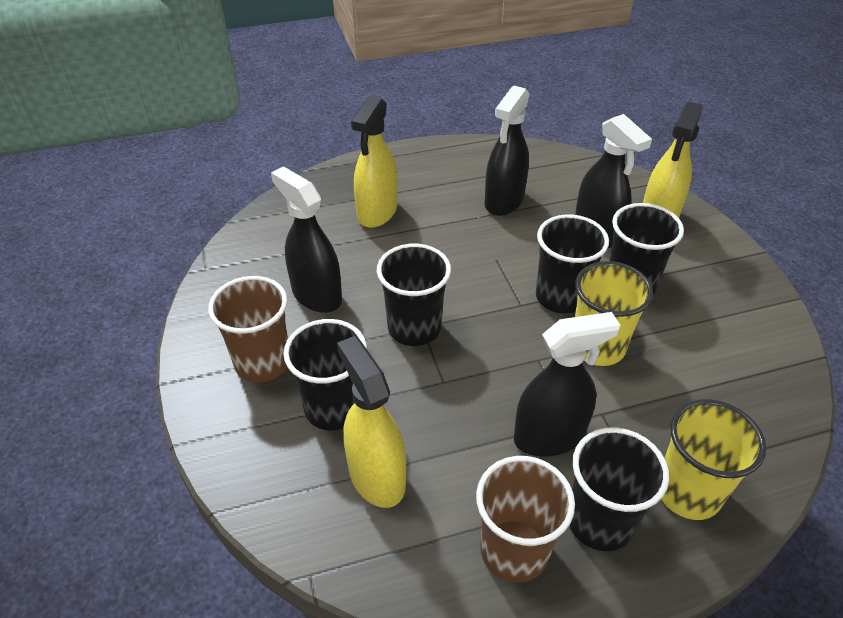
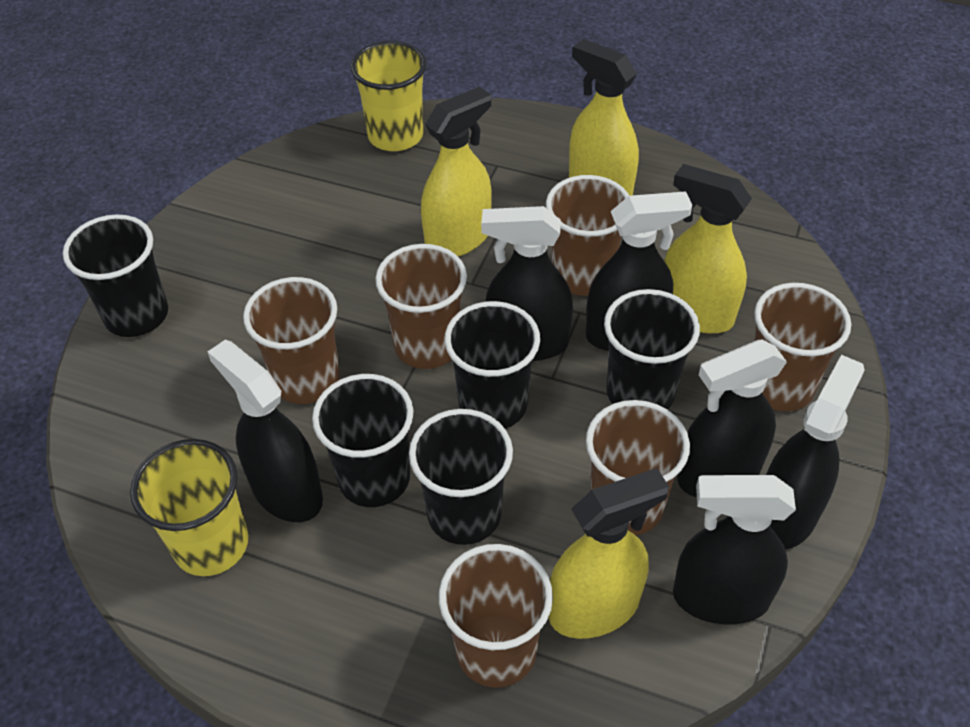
black spray bottle: 4 -> 6
brown cup: 2 -> 6
yellow spray bottle: 3 -> 4

